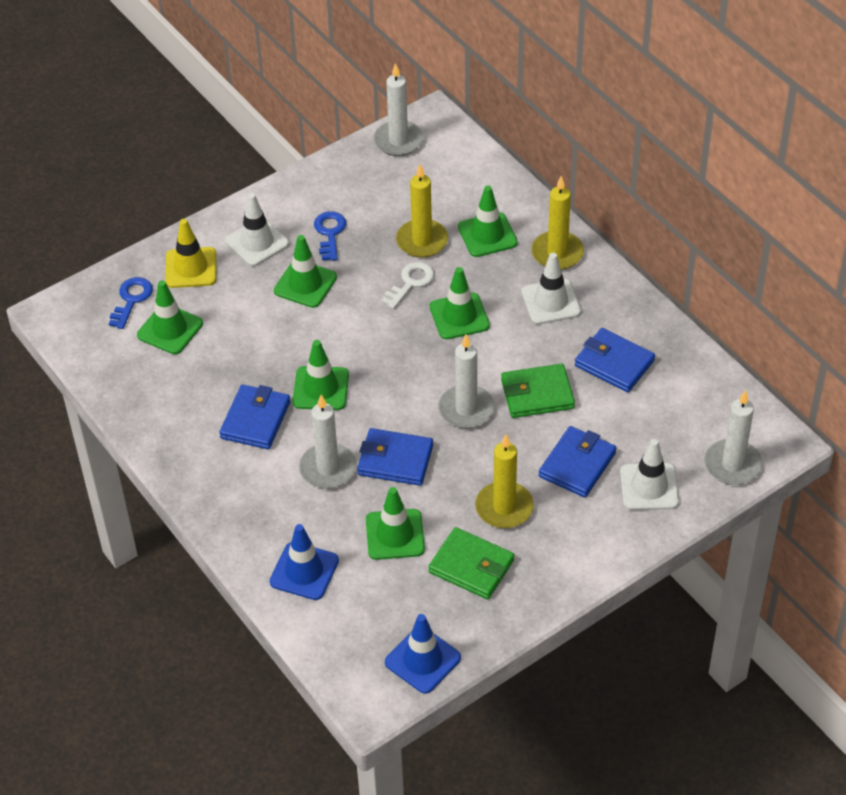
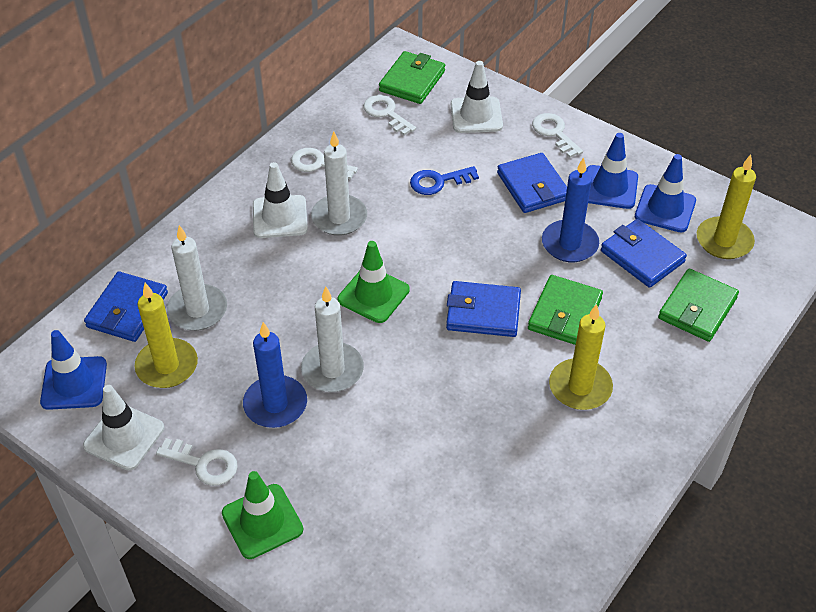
blue candle: 0 -> 2
blue key: 2 -> 1
blue traffic cone: 2 -> 3
green traffic cone: 6 -> 2
green wallet: 2 -> 3
white candle: 4 -> 3
white key: 1 -> 4
yellow traffic cone: 1 -> 0

